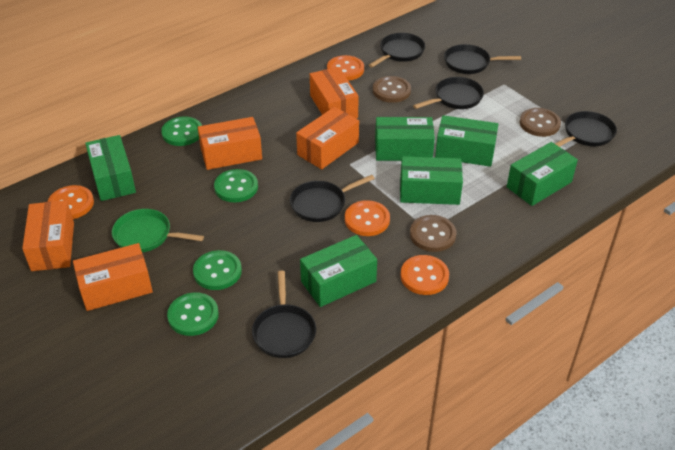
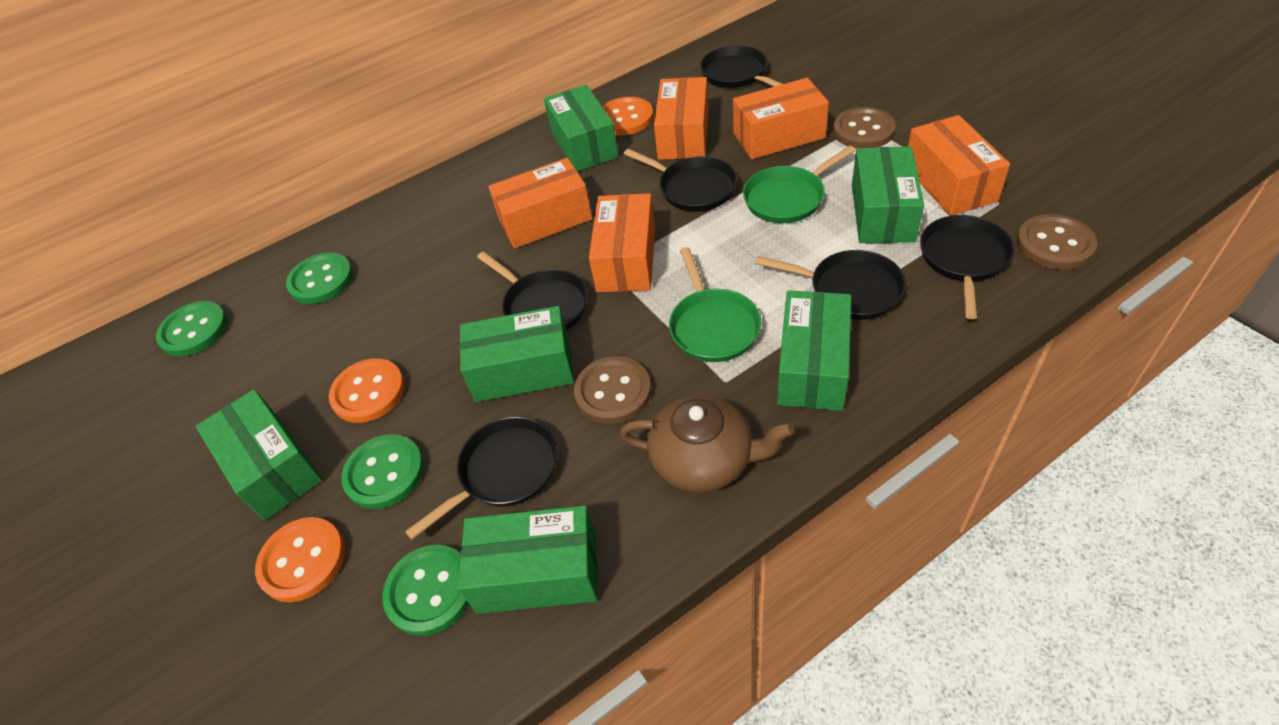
brown teapot: 0 -> 1
green pan: 1 -> 2
orange button: 4 -> 3

